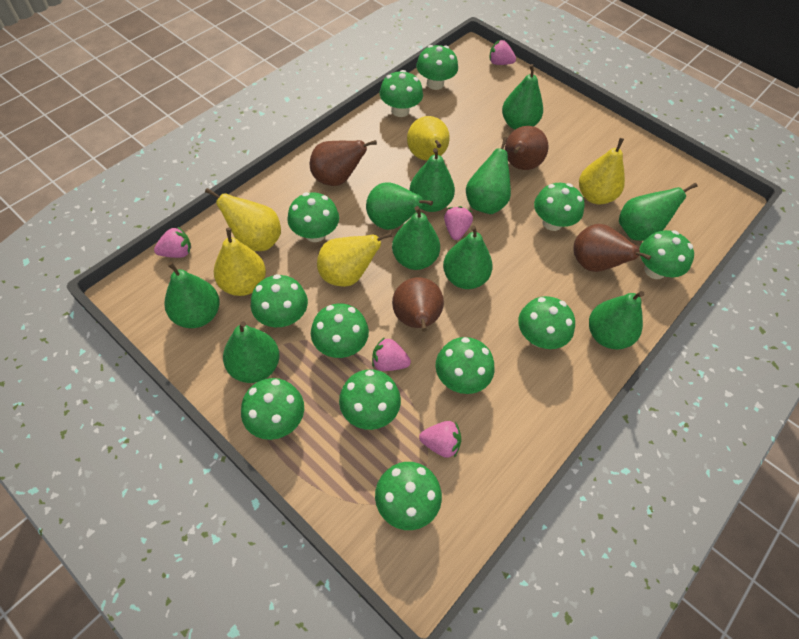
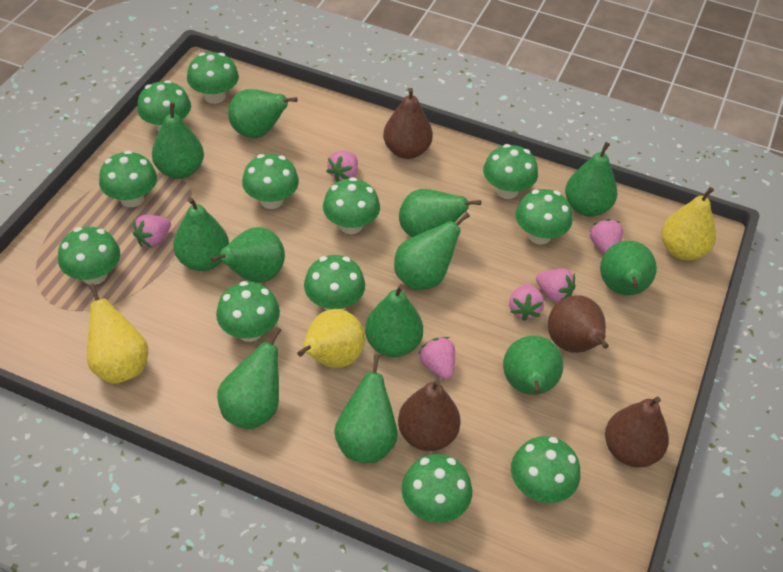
green pear: 10 -> 12
pink strawberry: 5 -> 6
yellow pear: 5 -> 3

